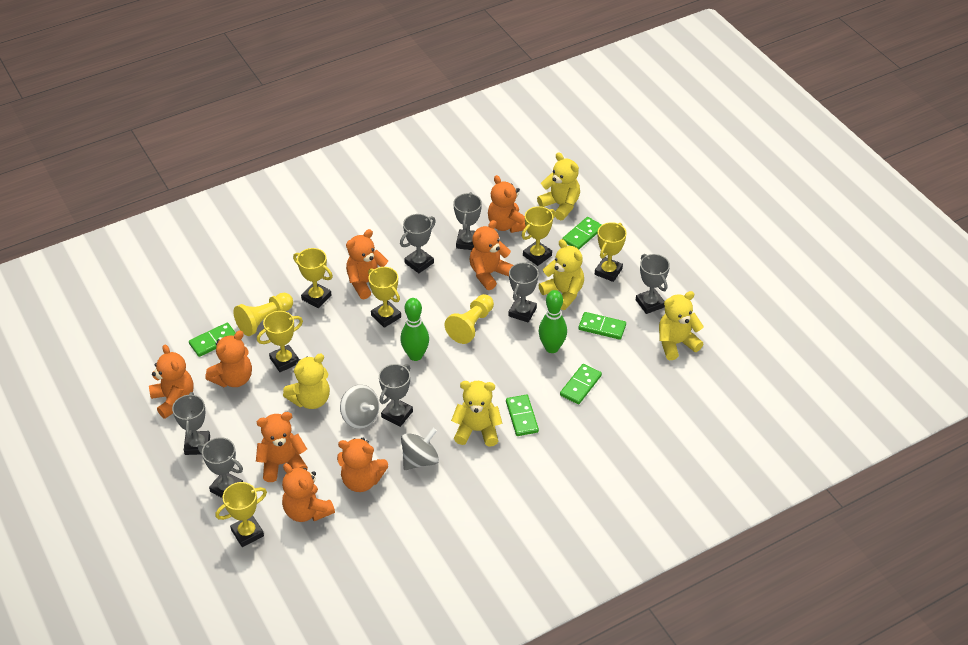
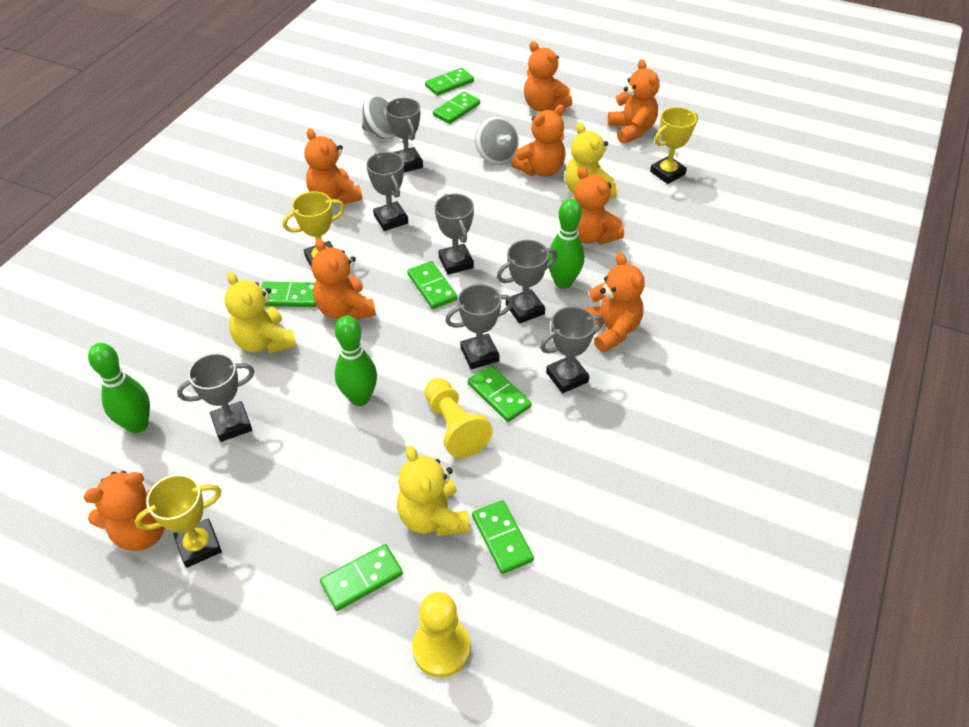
green bowling pin: 2 -> 3
green domino: 5 -> 7
yellow teddy bear: 5 -> 3
yellow trophy: 6 -> 3

